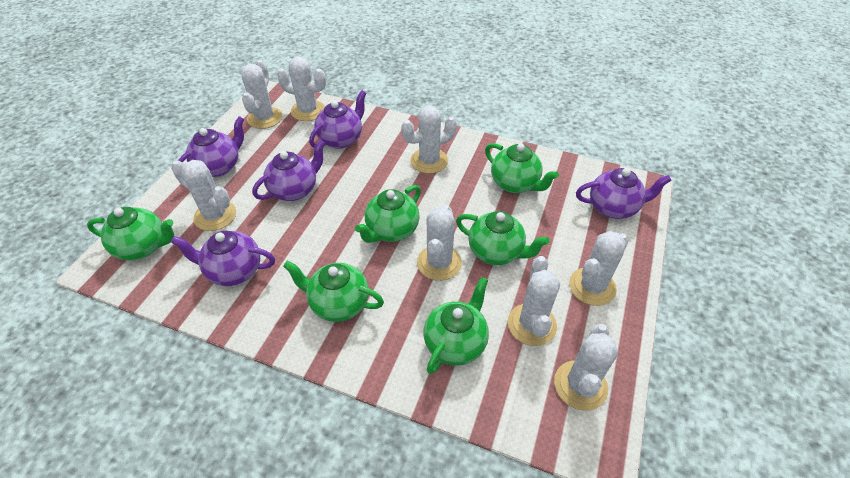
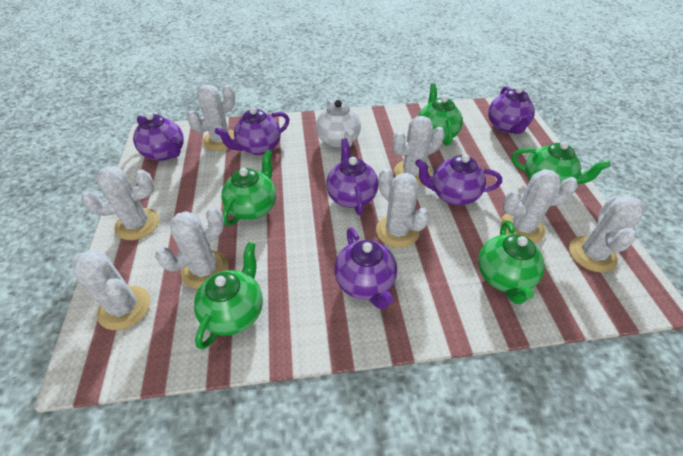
green teapot: 6 -> 5
purple teapot: 5 -> 6
white teapot: 0 -> 1

